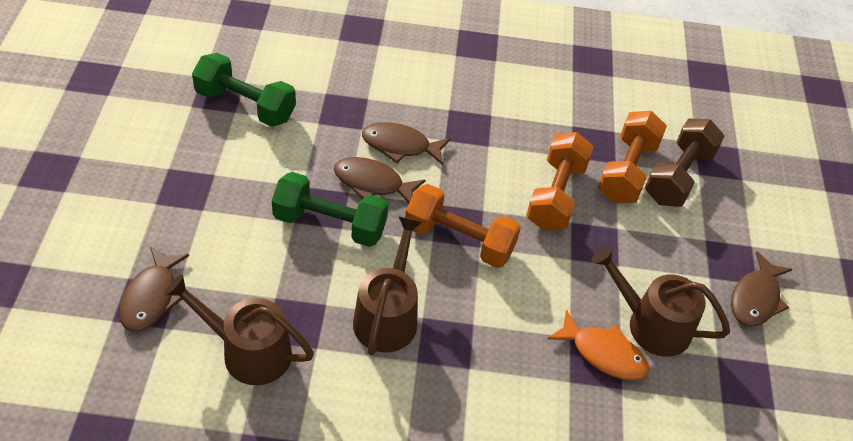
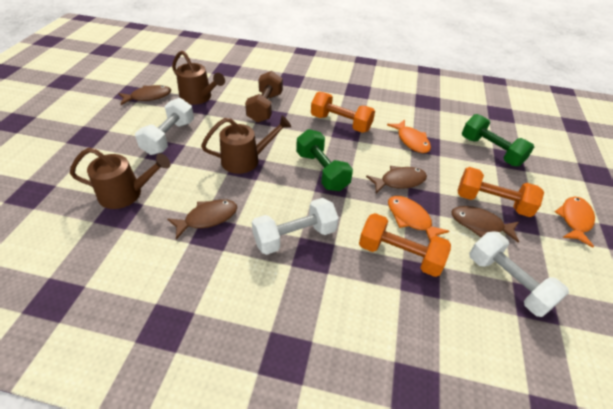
orange fish: 1 -> 3
white dumbbell: 0 -> 3

